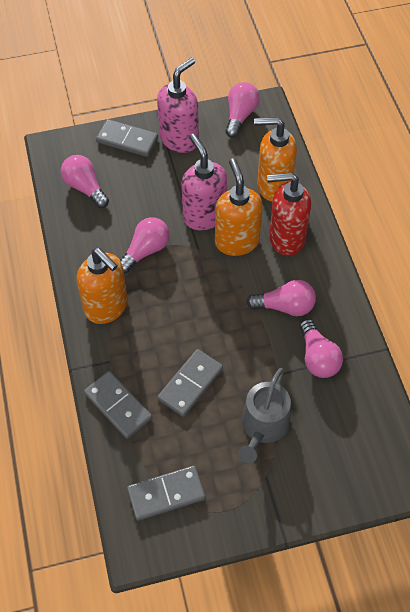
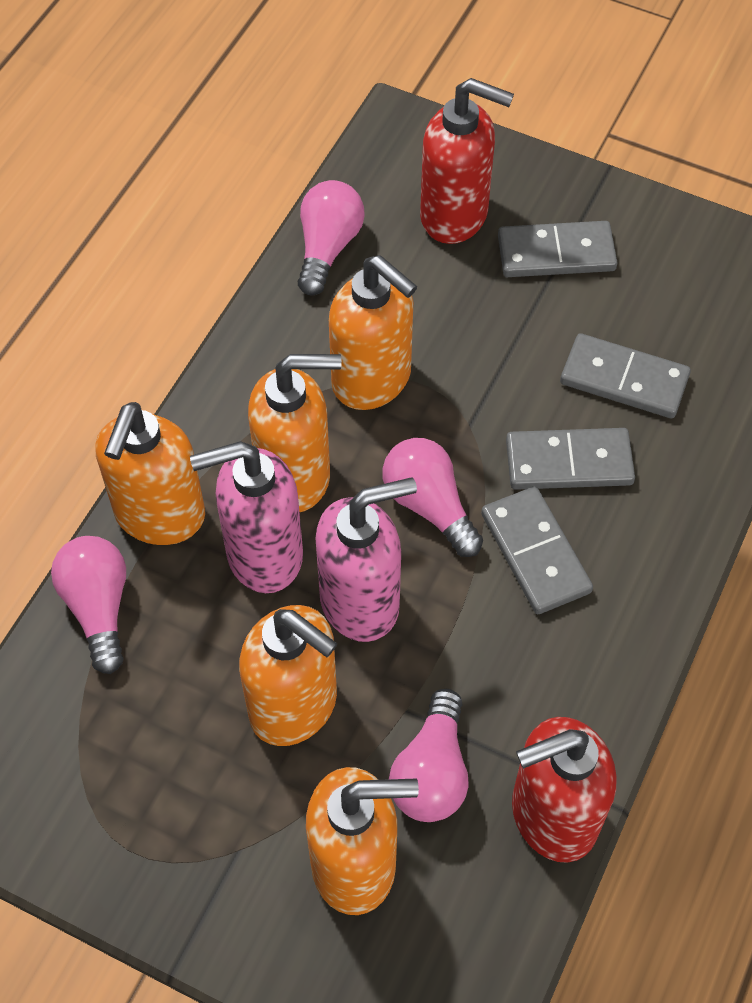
grey watering can: 1 -> 0
orange soap dispenser: 3 -> 5
pink light bulb: 5 -> 4
red soap dispenser: 1 -> 2

